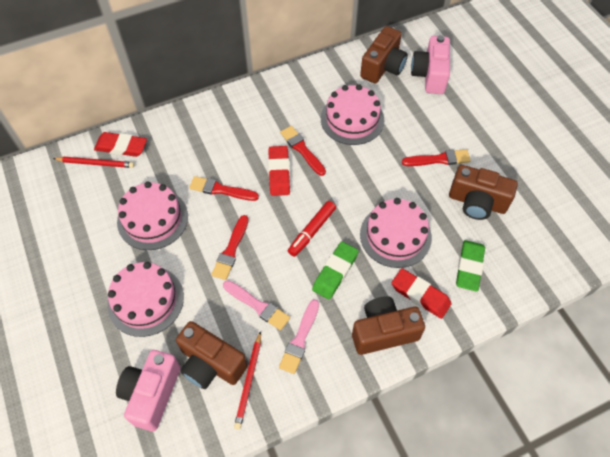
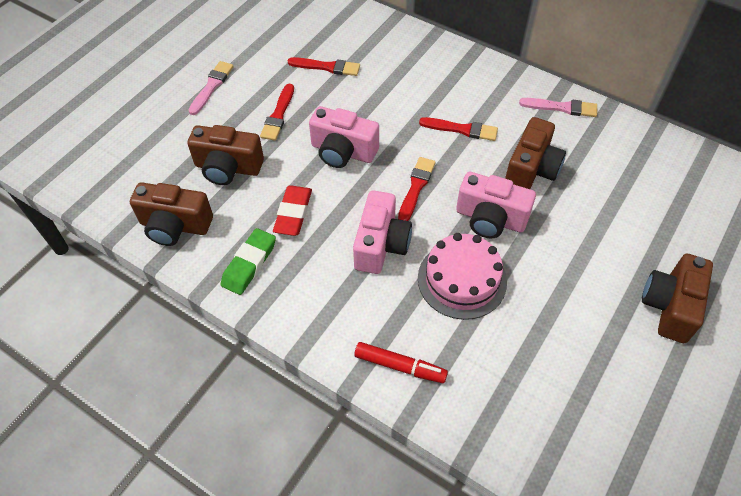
green eraser: 2 -> 1
pink cake: 4 -> 1
pink camera: 2 -> 3
red eraser: 3 -> 1
red pencil: 2 -> 0

